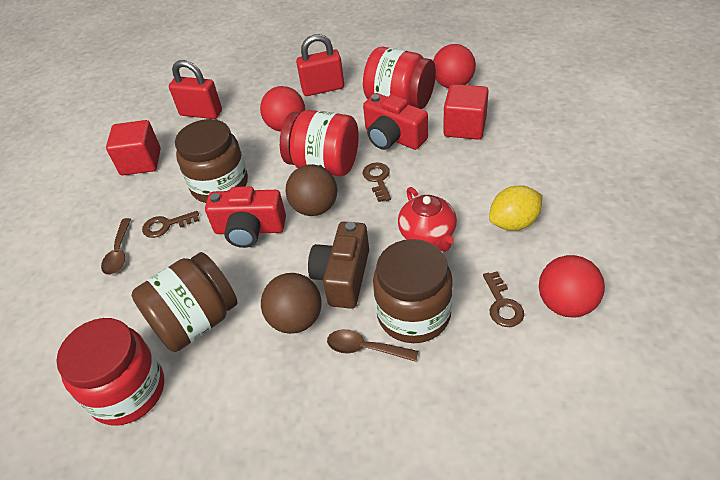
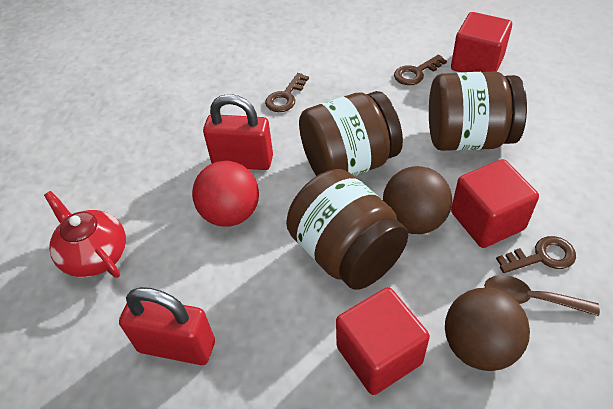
brown camera: 1 -> 0
brown spoon: 2 -> 1
red ball: 3 -> 1
red camera: 2 -> 0
red cube: 2 -> 3
red jar: 3 -> 0
yellow lemon: 1 -> 0

